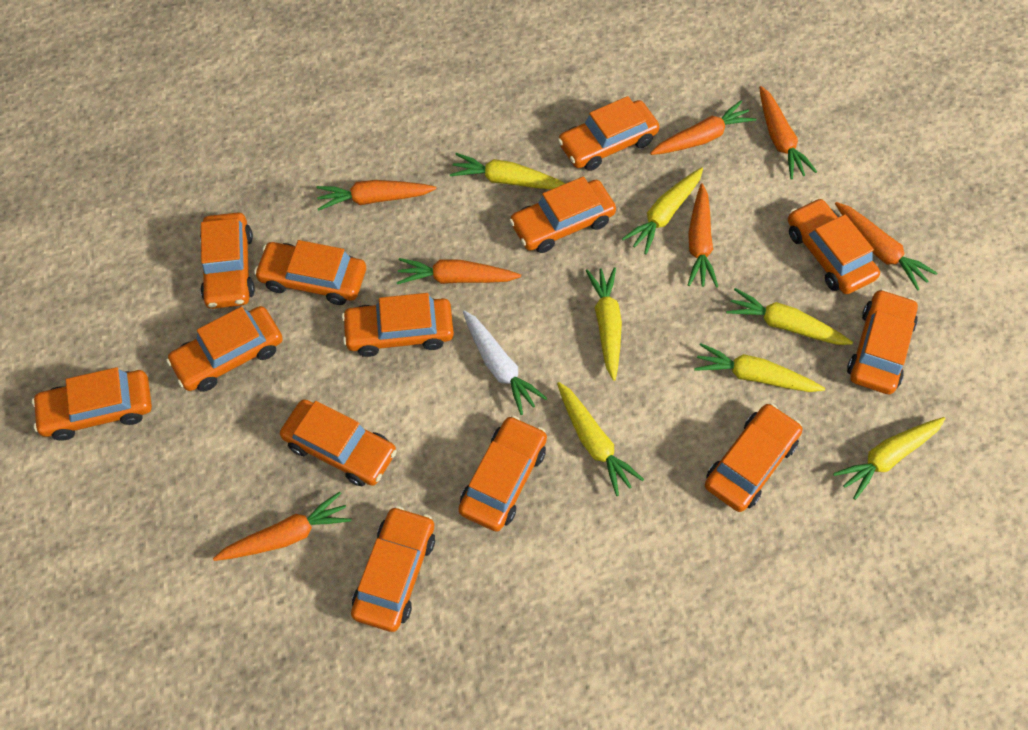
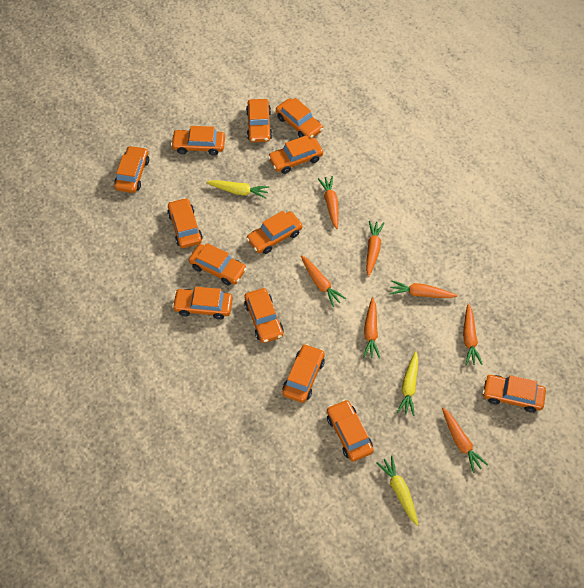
white carrot: 1 -> 0
yellow carrot: 7 -> 3

